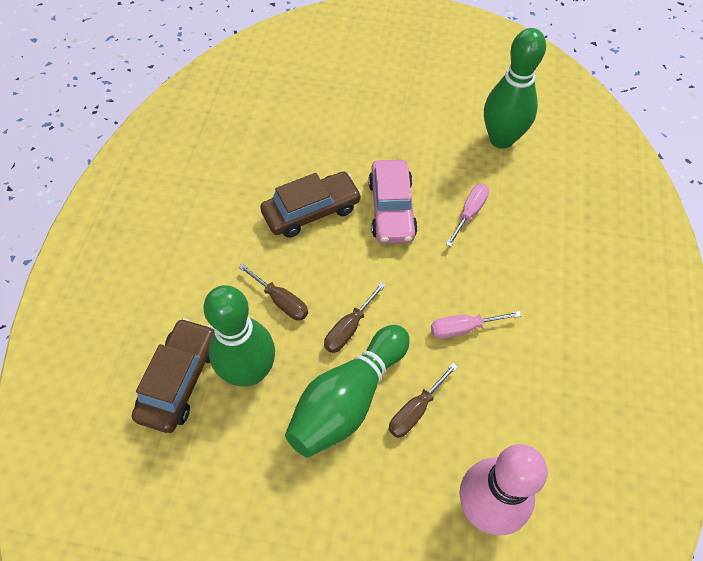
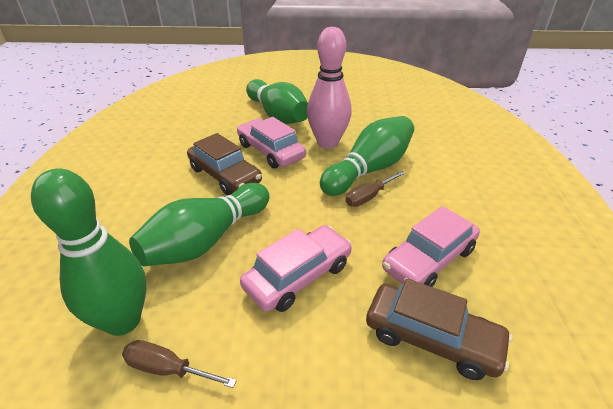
brown screwdriver: 3 -> 2
green bowling pin: 3 -> 4
pink car: 1 -> 3
pink screwdriver: 2 -> 0

